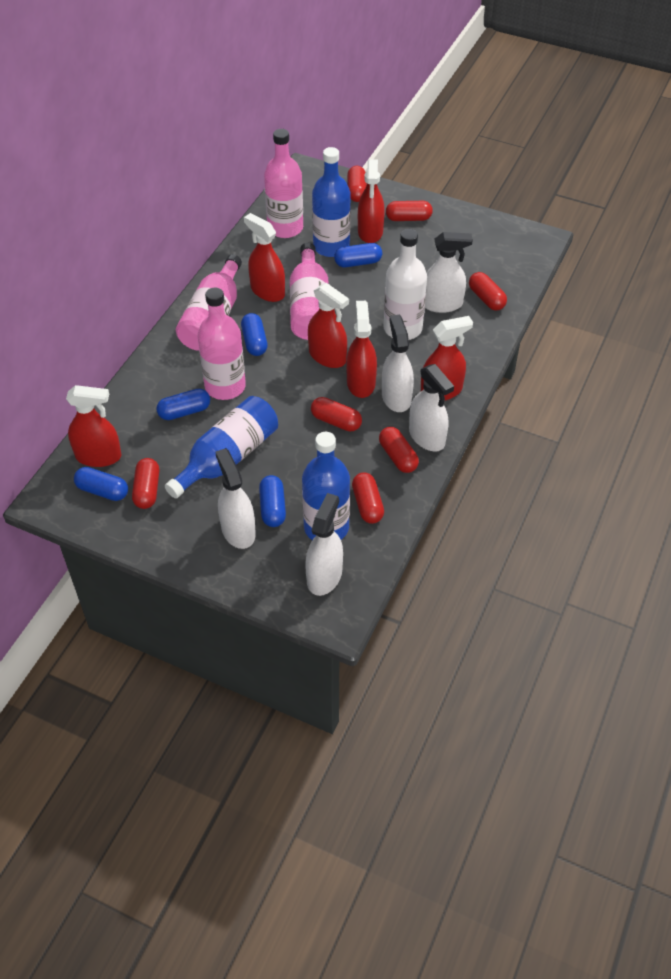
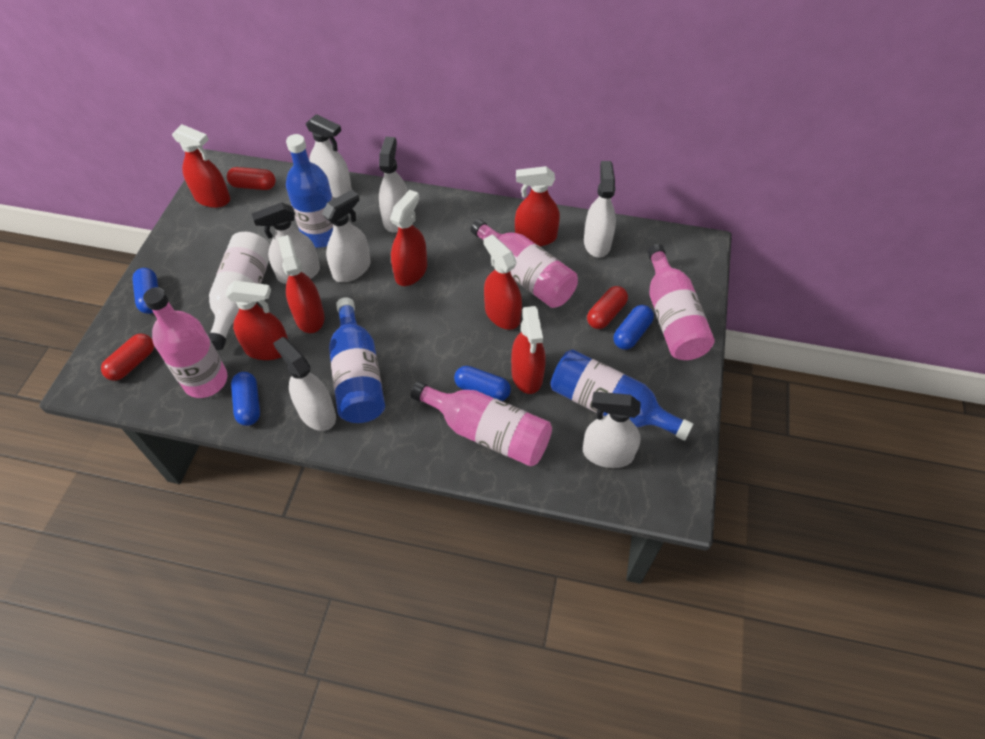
blue capsule: 5 -> 4
red capsule: 7 -> 3
red spray bottle: 6 -> 7
white spray bottle: 5 -> 7

